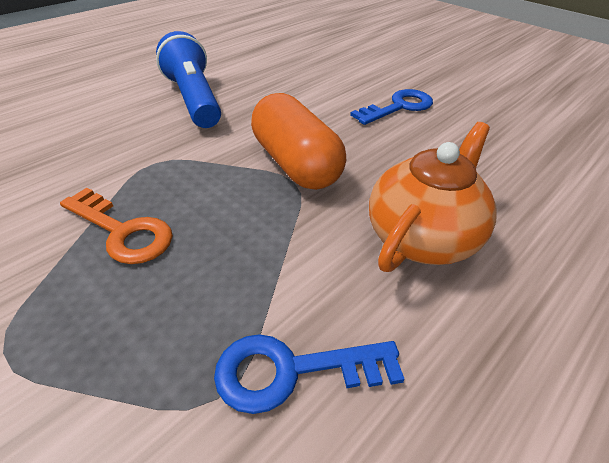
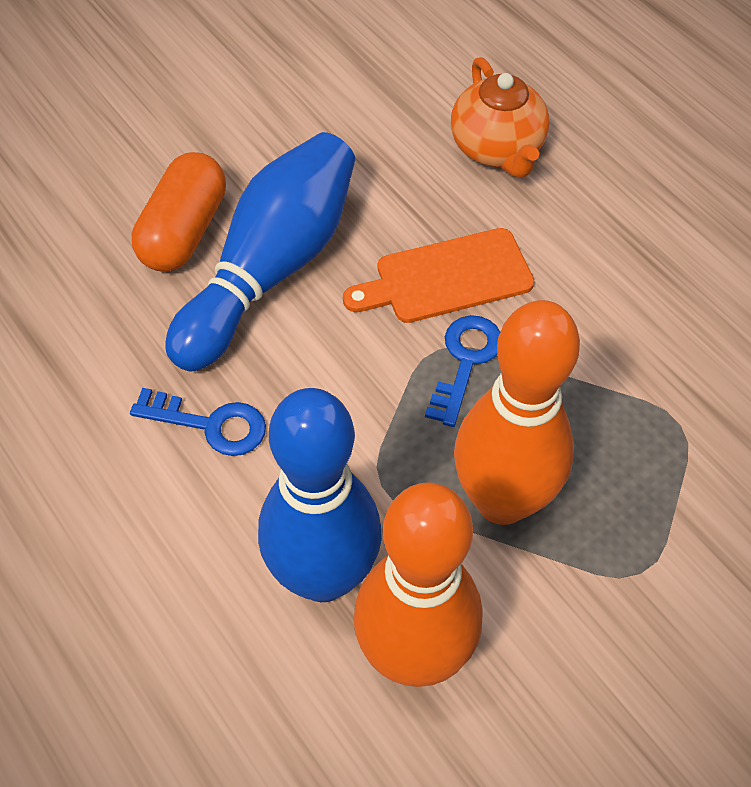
blue bowling pin: 0 -> 2
blue flashlight: 1 -> 0
orange bowling pin: 0 -> 2
orange cutting board: 0 -> 1
orange key: 1 -> 0

